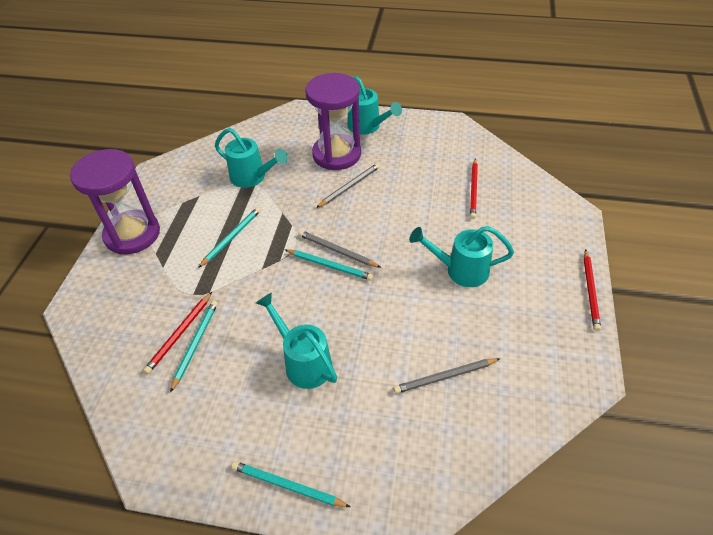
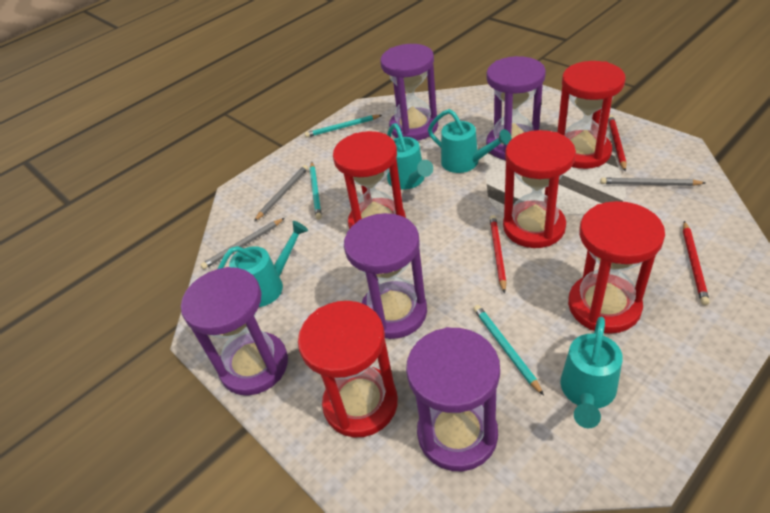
purple hourglass: 2 -> 5
red hourglass: 0 -> 5
turquoise pencil: 4 -> 3

